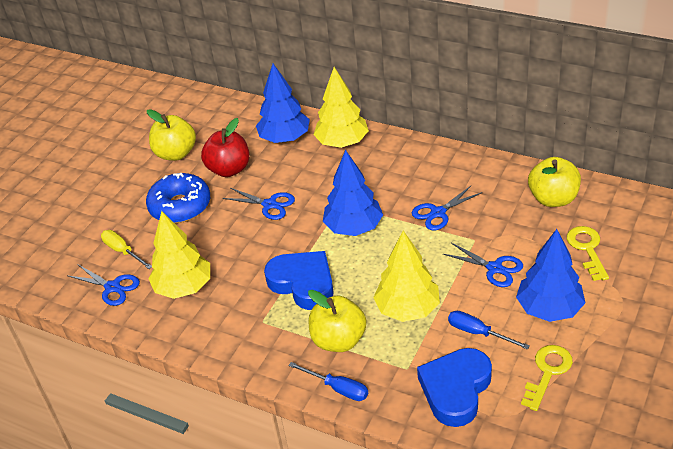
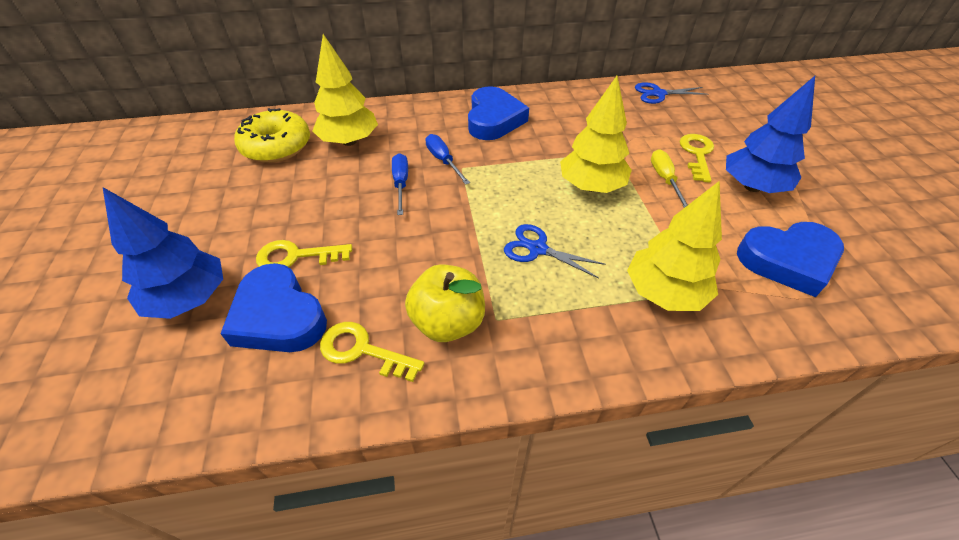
blue donut: 1 -> 0
blue heart: 2 -> 3
blue scissors: 4 -> 2
blue tree: 3 -> 2
red apple: 1 -> 0
yellow apple: 3 -> 1
yellow donut: 0 -> 1
yellow key: 2 -> 3

